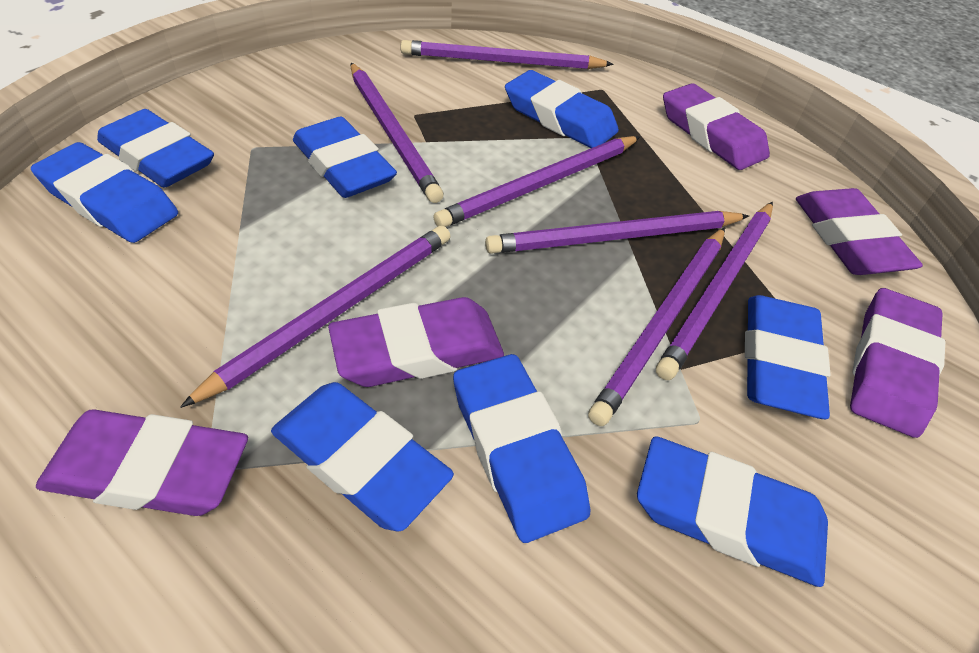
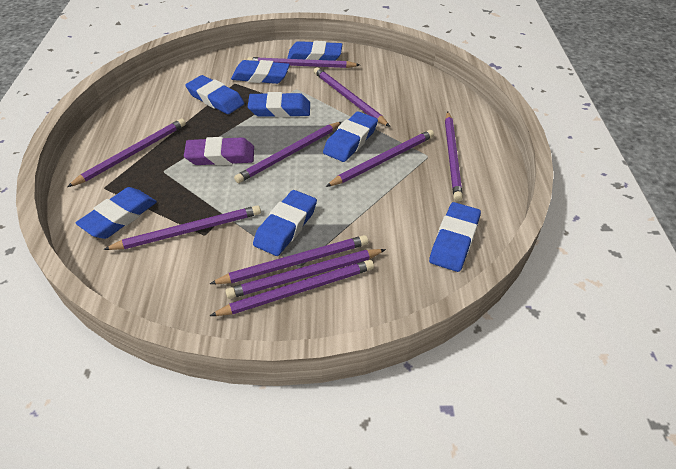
purple eraser: 5 -> 1
purple pencil: 7 -> 10

